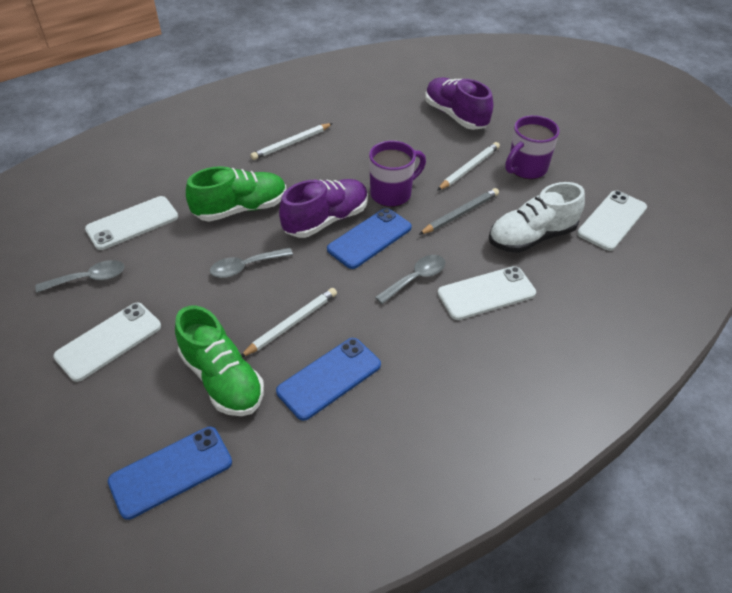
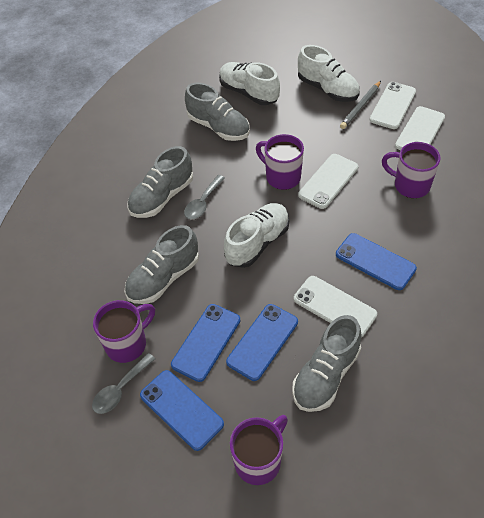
blue phone: 3 -> 4
green shoe: 2 -> 0
grey shoe: 0 -> 4
grey spoon: 3 -> 2
purple mug: 2 -> 4
purple shoe: 2 -> 0
white pencil: 3 -> 0
white shoe: 1 -> 3

